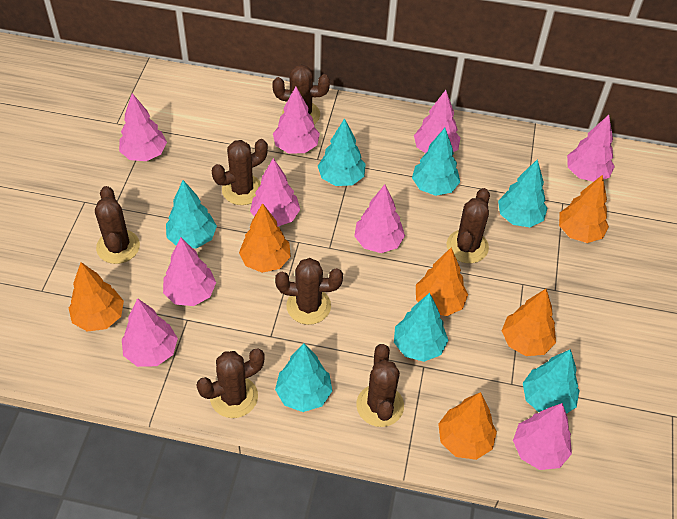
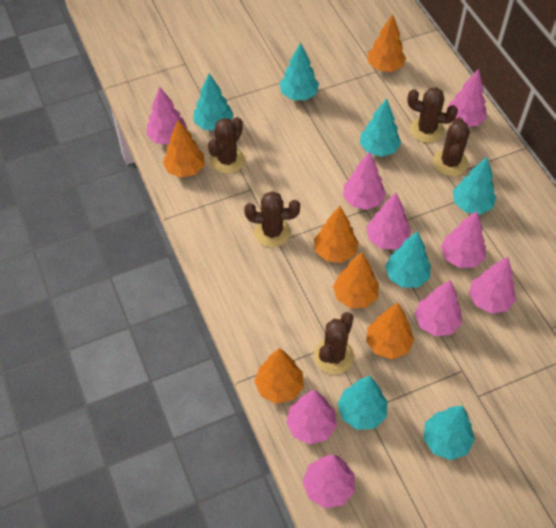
brown cactus: 7 -> 5

